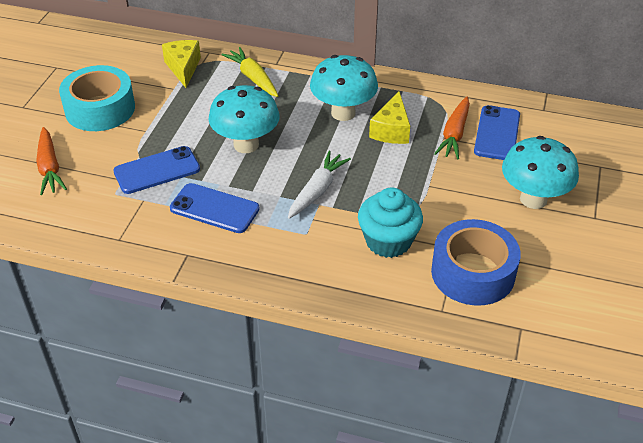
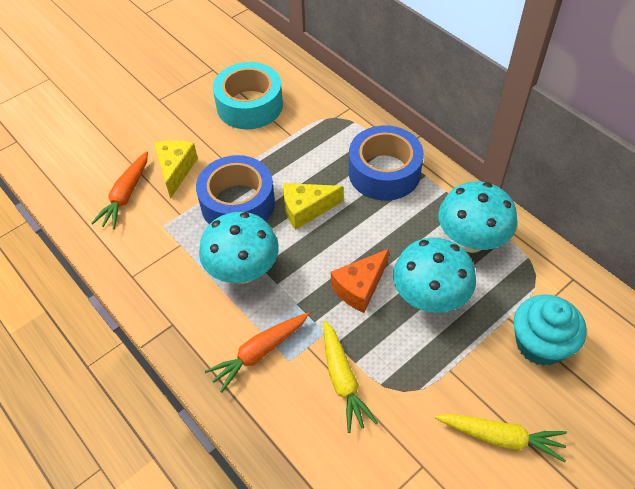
blue phone: 3 -> 0
blue tape: 1 -> 2
orange cheese: 0 -> 1
white carrot: 1 -> 0
yellow carrot: 1 -> 2

